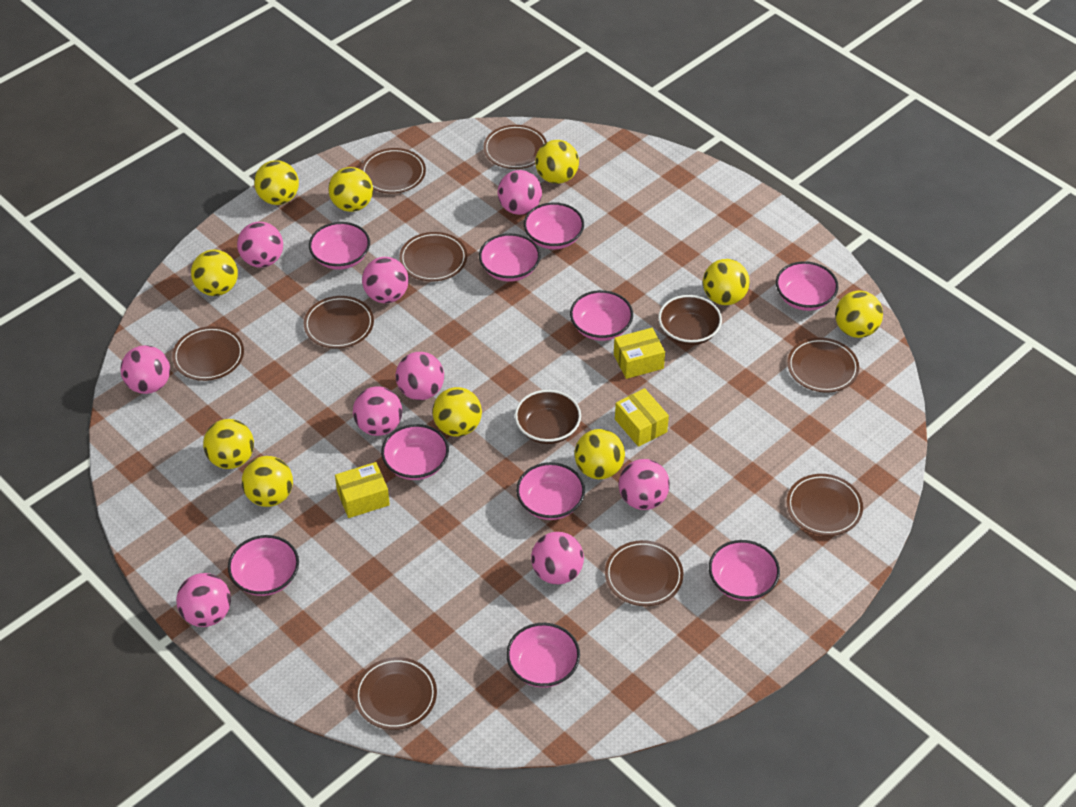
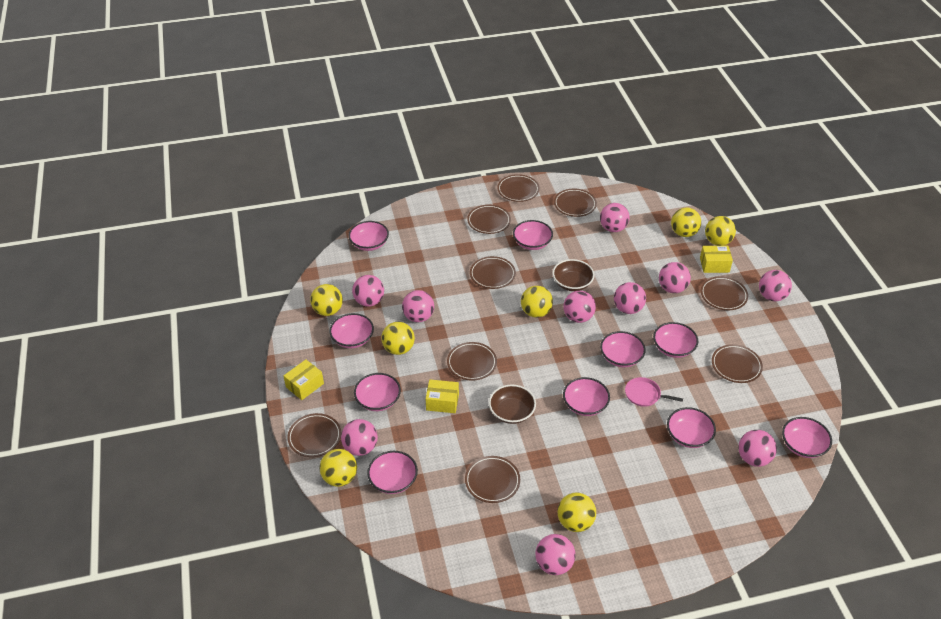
pink ball: 9 -> 10
pink pan: 0 -> 1
yellow ball: 10 -> 7

